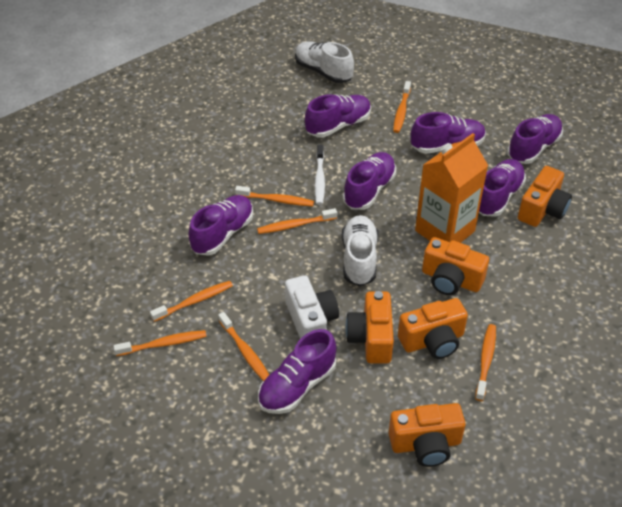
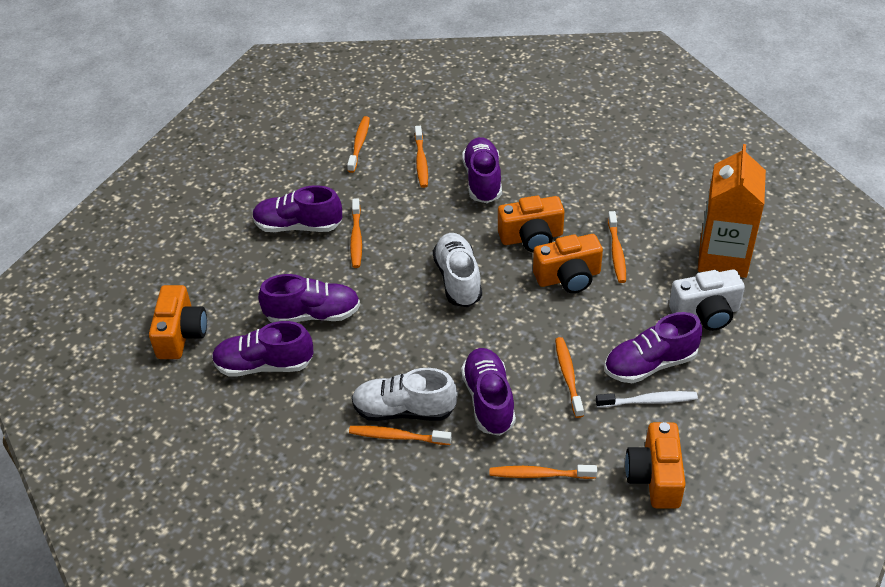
orange camera: 5 -> 4
purple shoe: 7 -> 6

